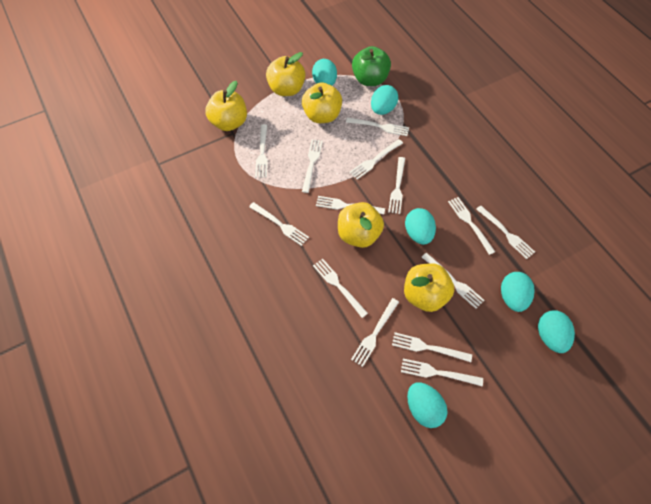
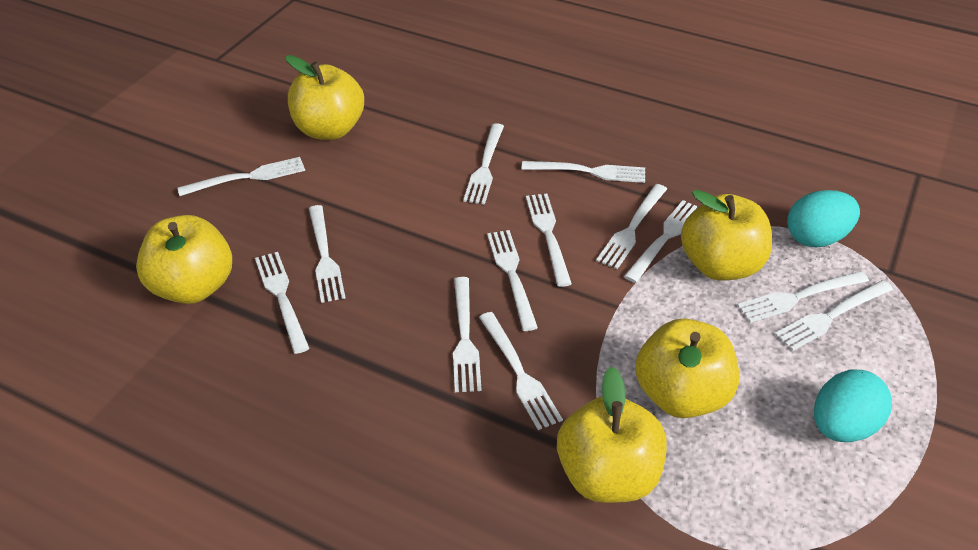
green apple: 1 -> 0
turquoise egg: 6 -> 2
white fork: 14 -> 13

